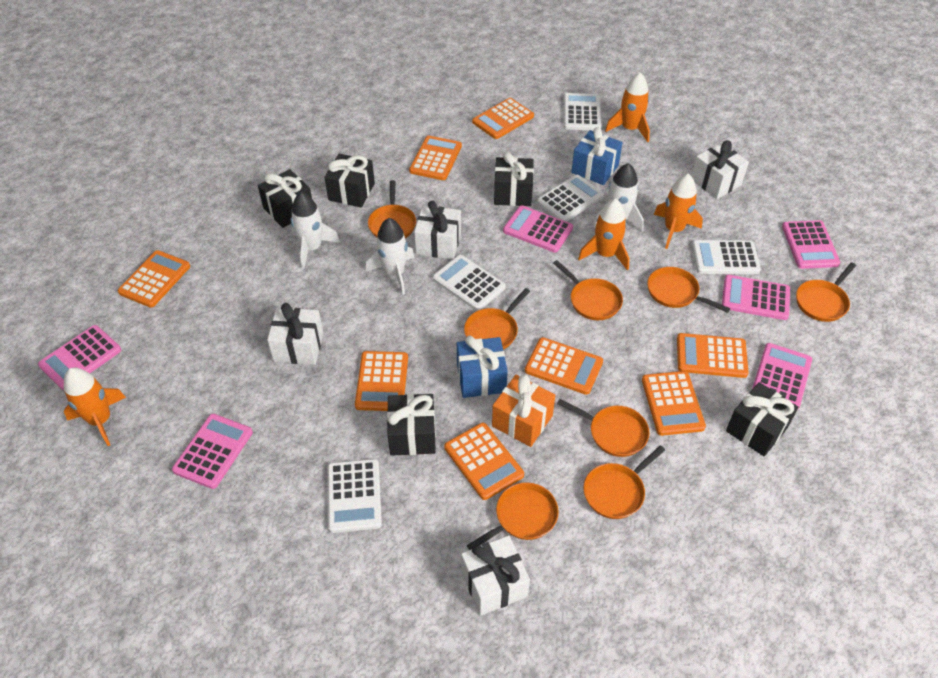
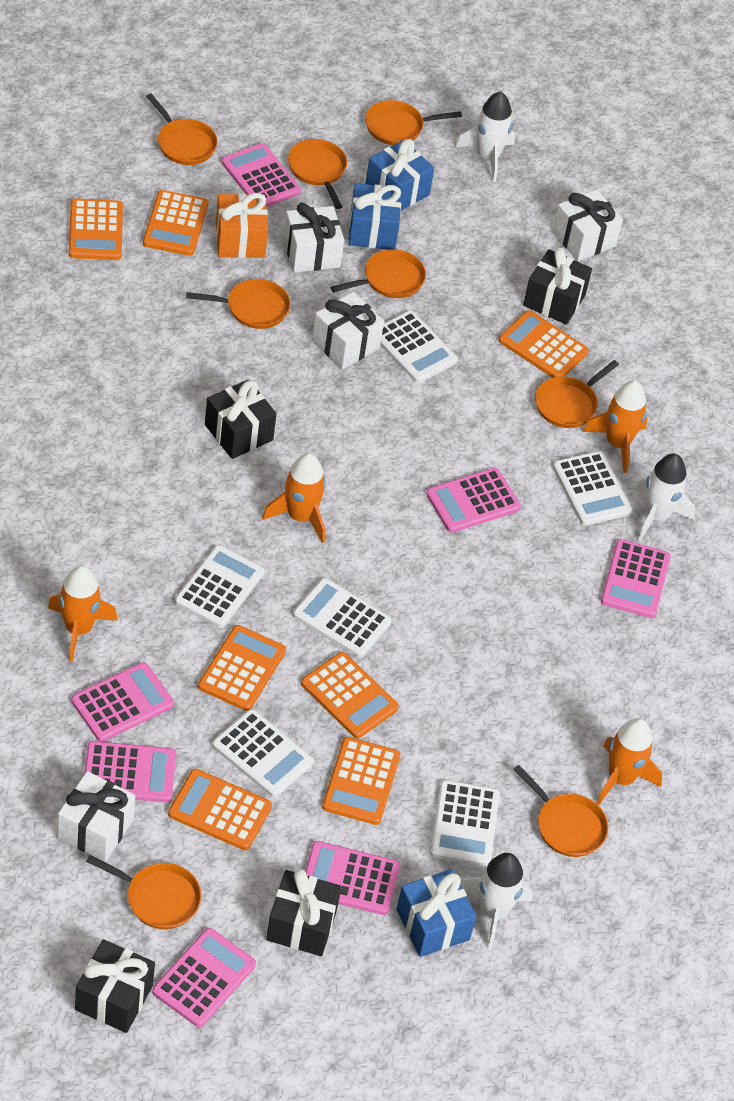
black gift: 5 -> 4
blue gift: 2 -> 3
orange calculator: 8 -> 7
pink calculator: 6 -> 7
white calculator: 5 -> 6

